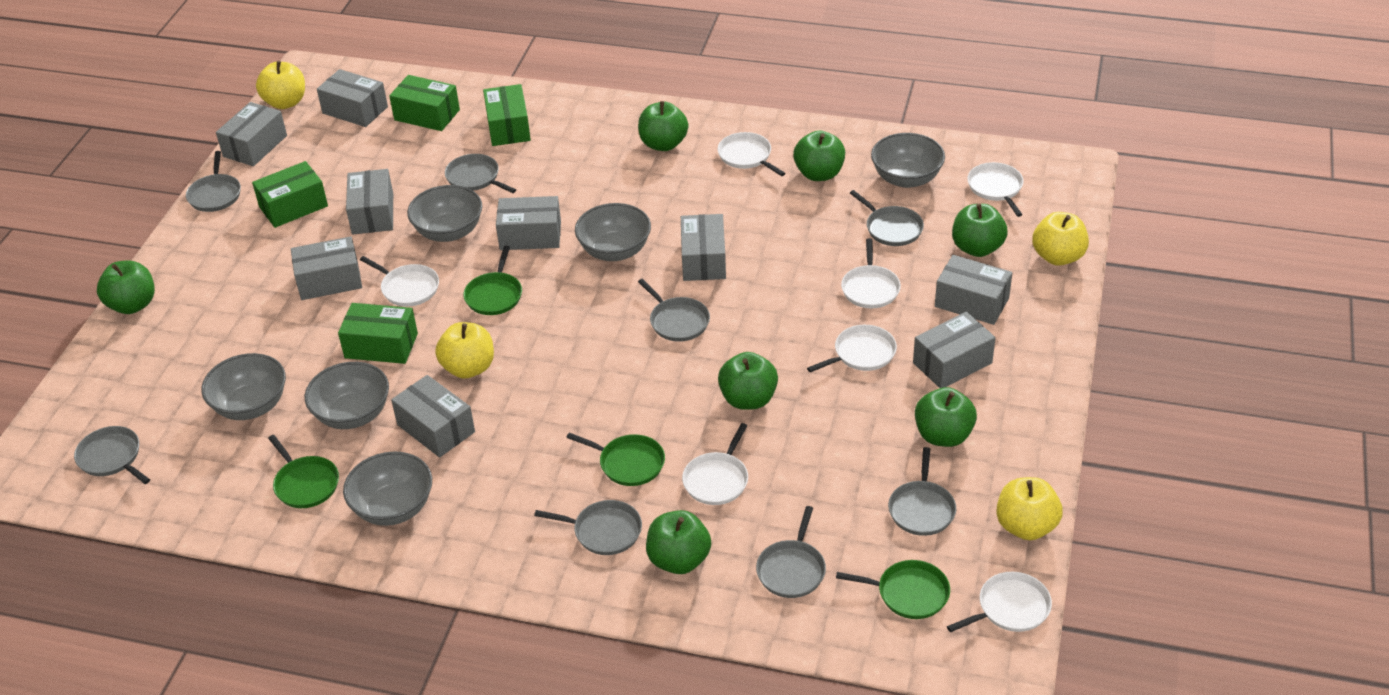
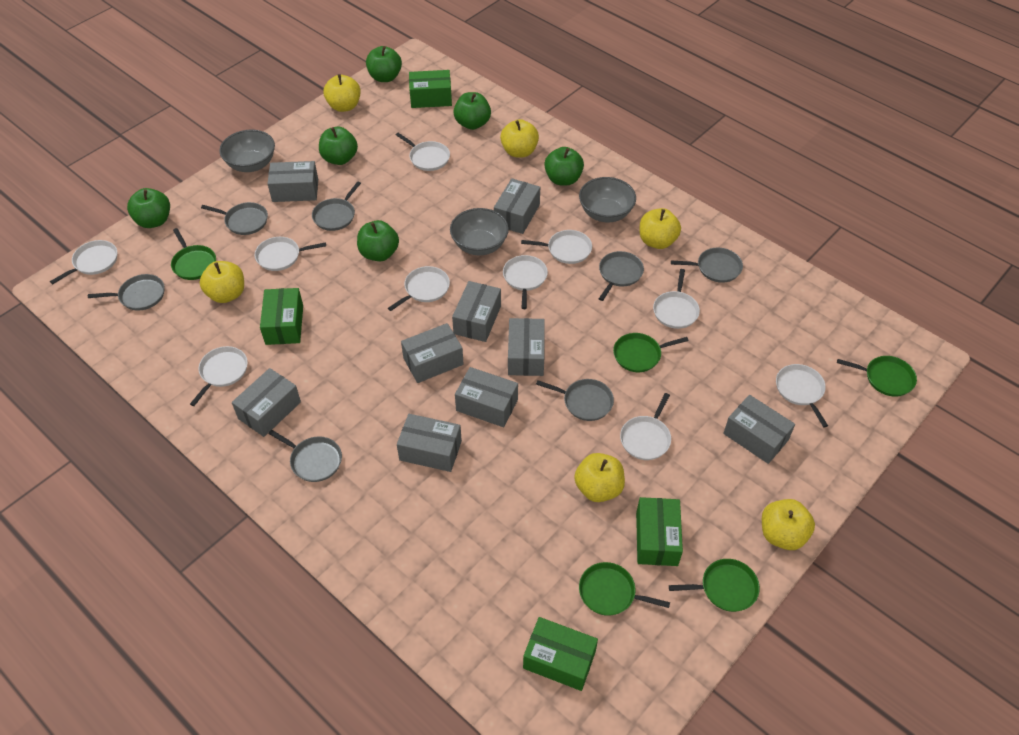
green apple: 7 -> 6
green pan: 4 -> 5
grey bowl: 6 -> 3
grey pan: 8 -> 7
white pan: 7 -> 10
yellow apple: 4 -> 6

